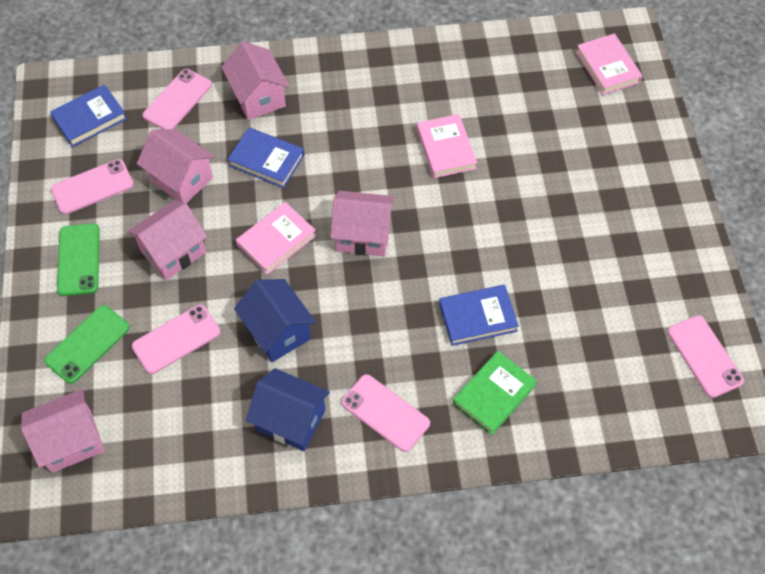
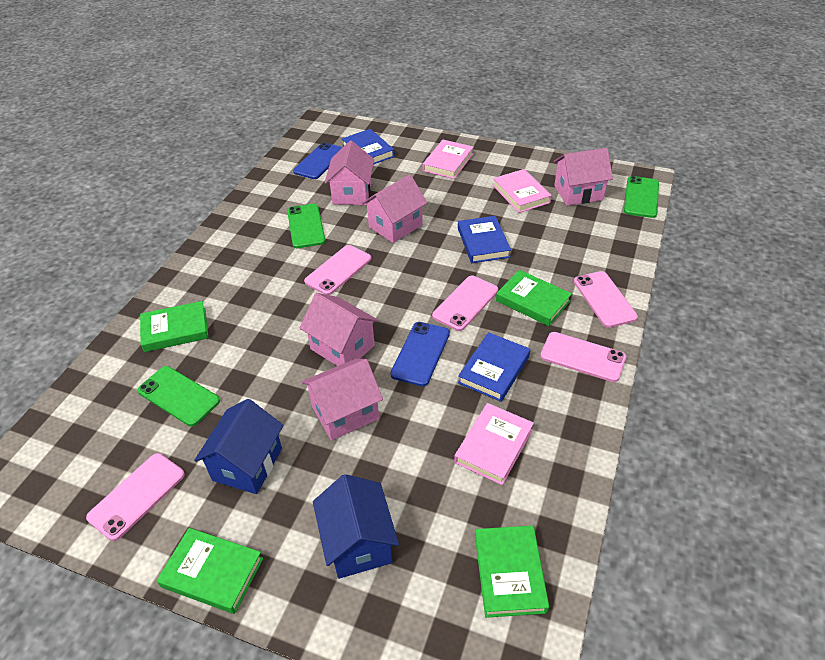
blue phone: 0 -> 2
green book: 1 -> 4
green phone: 2 -> 3

